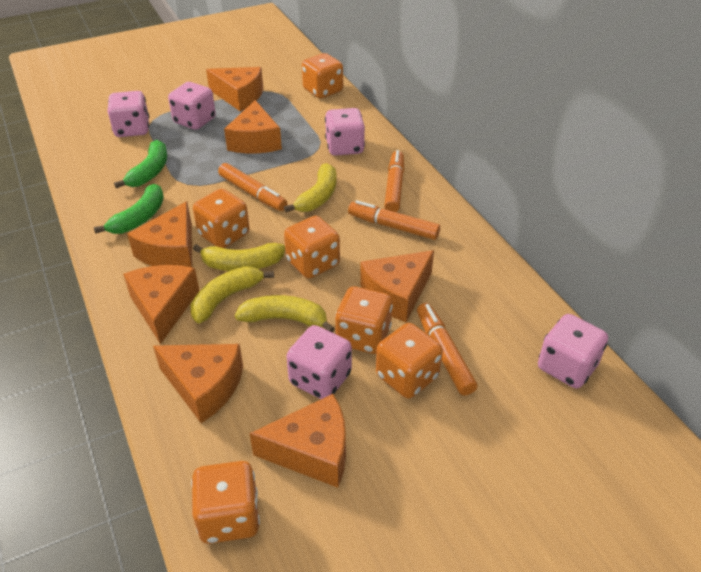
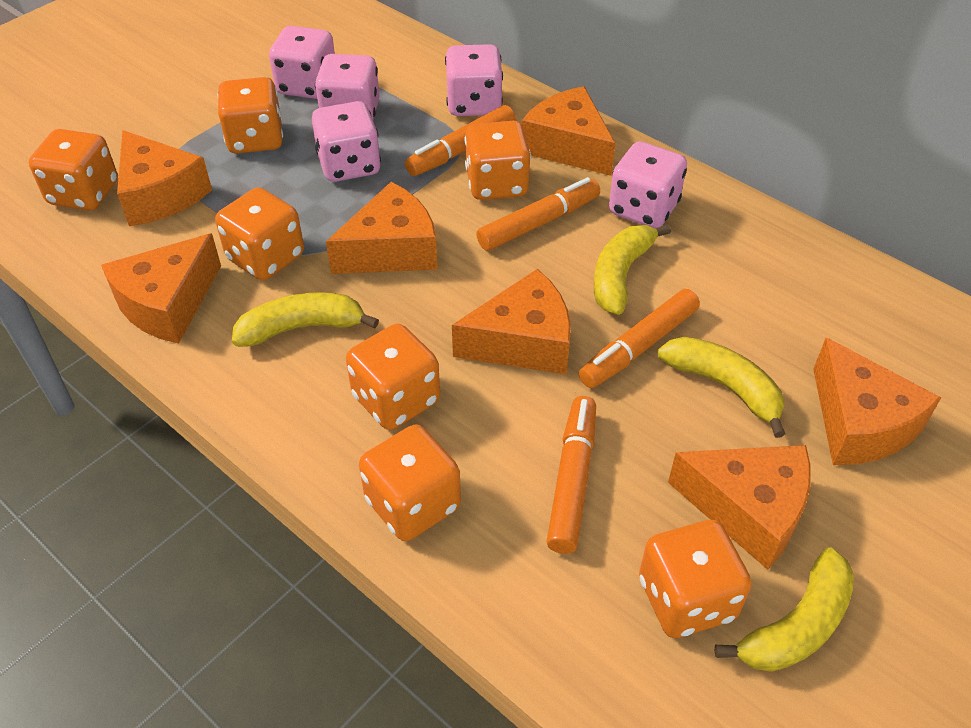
green banana: 2 -> 0
orange dice: 6 -> 7

